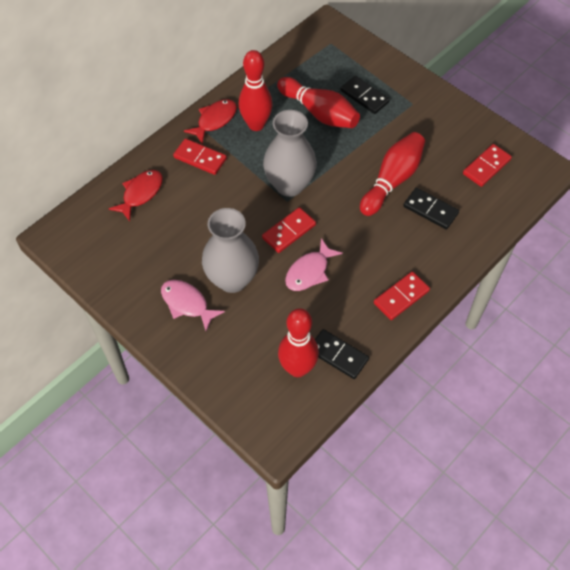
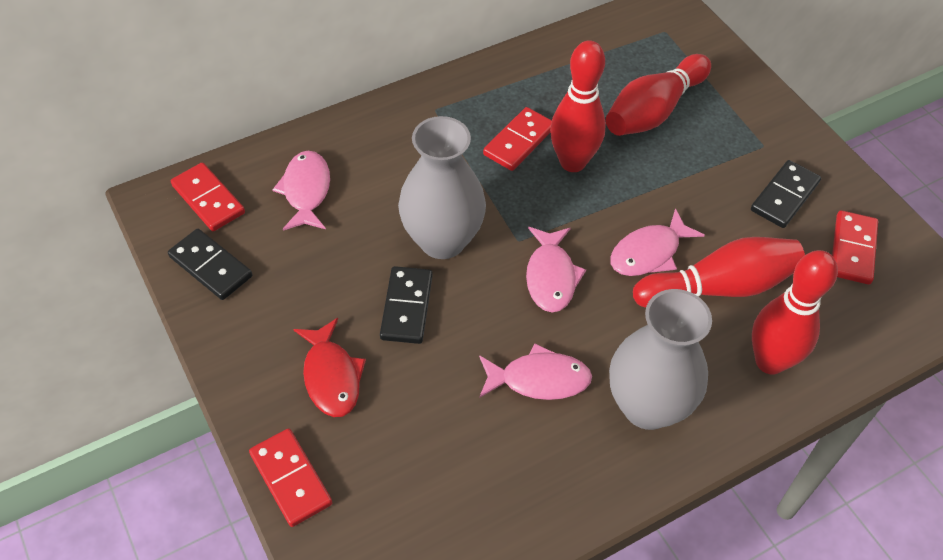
pink fish: 2 -> 4
red fish: 2 -> 1

